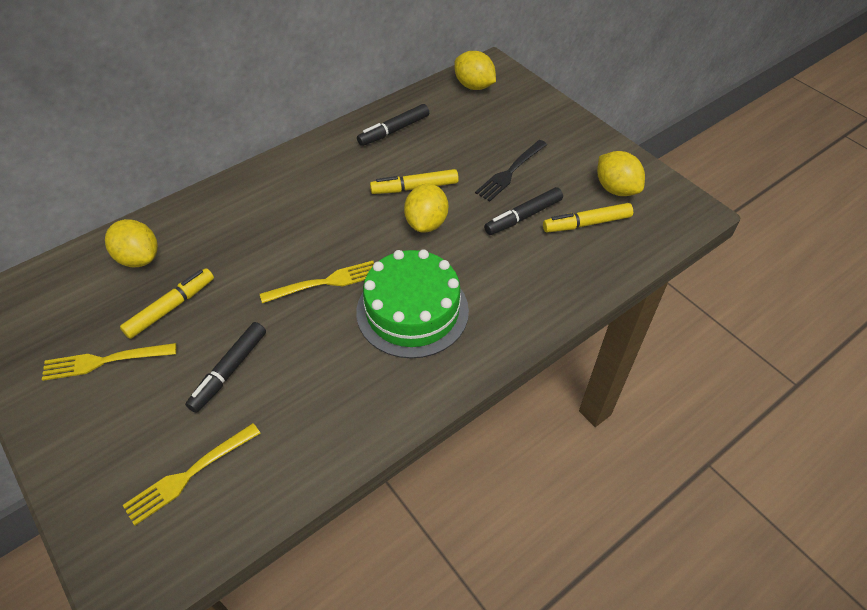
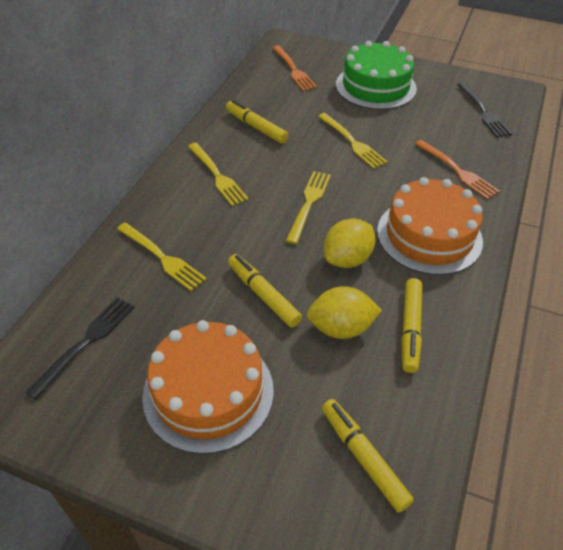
black fork: 1 -> 2
black marker: 3 -> 0
orange cake: 0 -> 2
orange fork: 0 -> 2
yellow fork: 3 -> 4
yellow lemon: 4 -> 2
yellow marker: 3 -> 4

